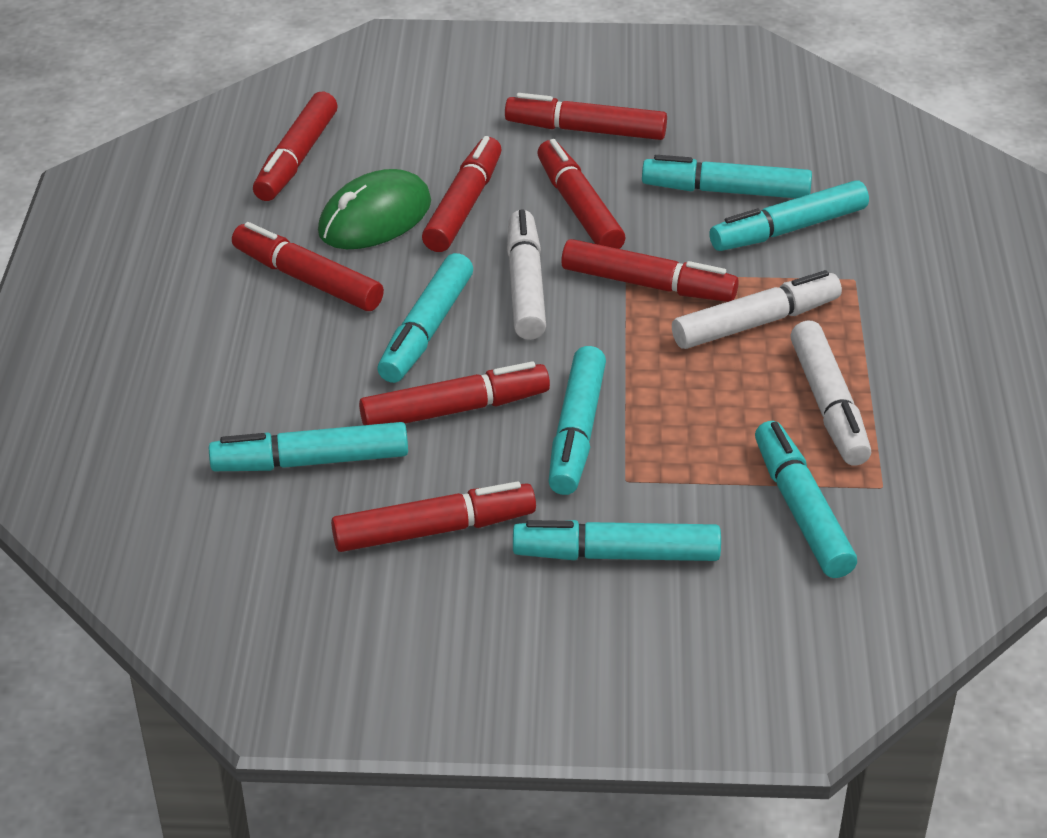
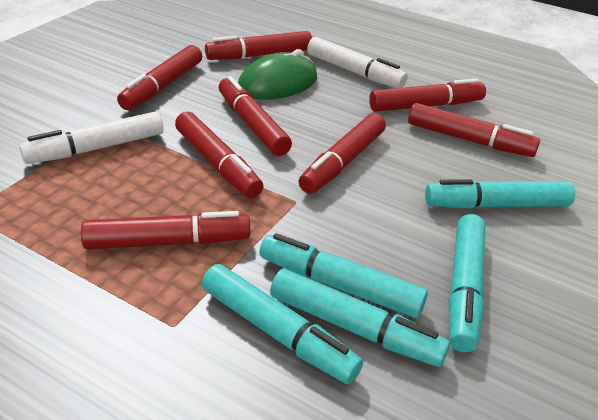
turquoise marker: 7 -> 5
white marker: 3 -> 2

